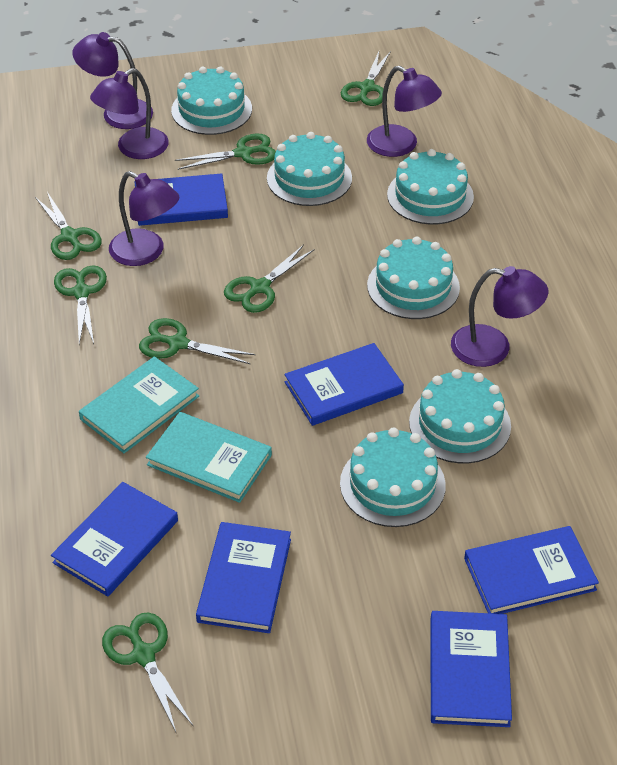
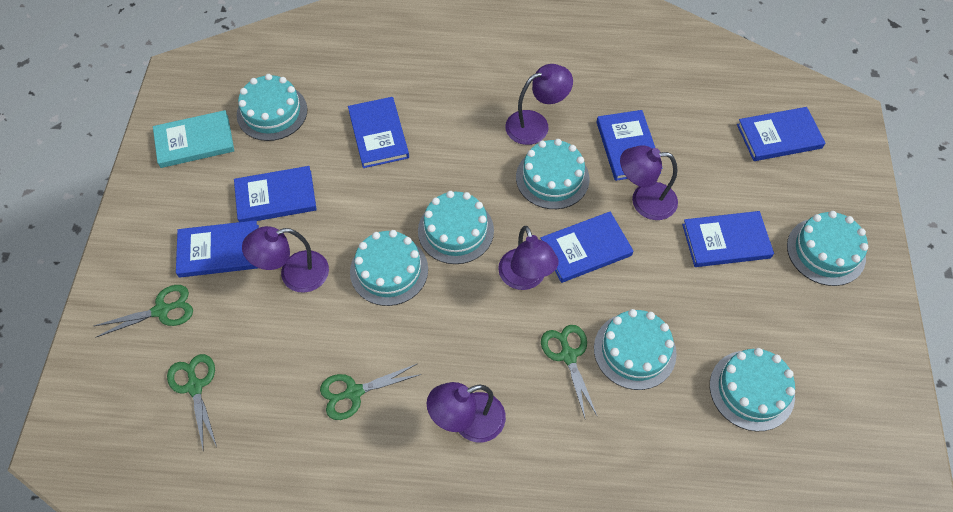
blue book: 6 -> 7
green scissors: 7 -> 4
turquoise book: 2 -> 1
turquoise cake: 6 -> 7

